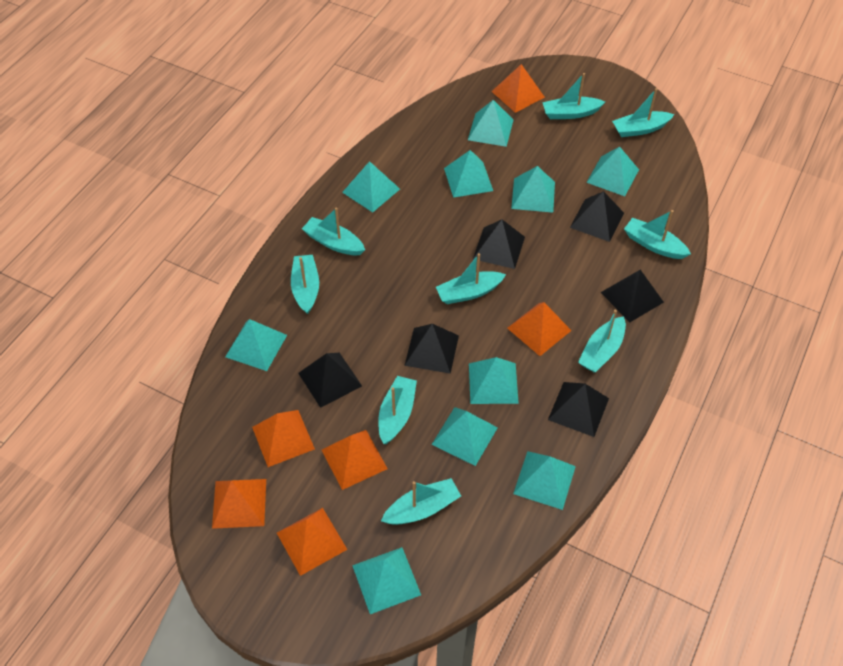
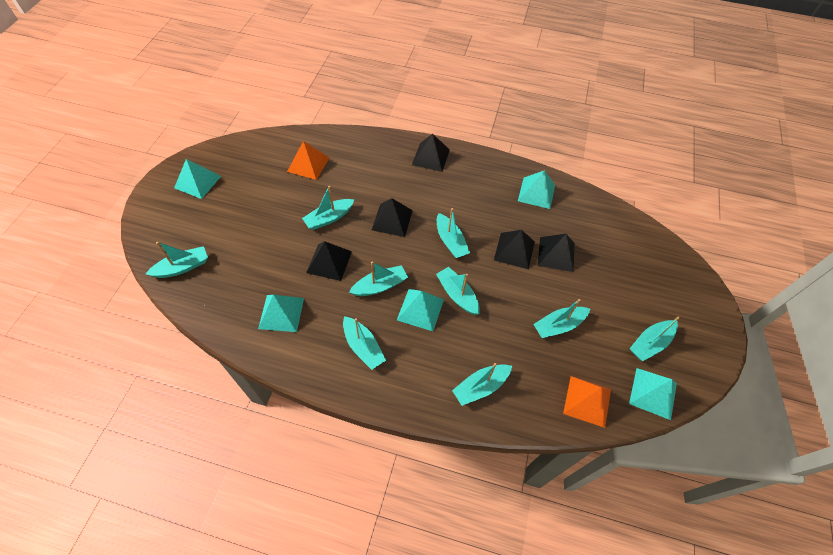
black pyramid: 6 -> 5
orange pyramid: 6 -> 2
turquoise pyramid: 10 -> 5

